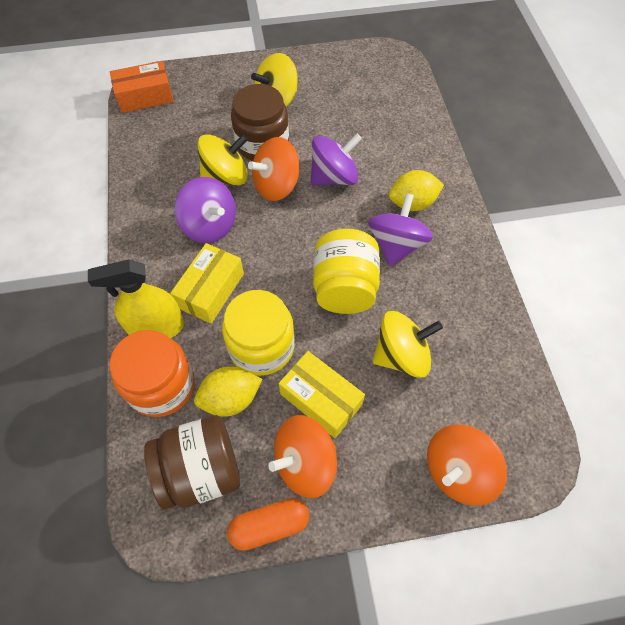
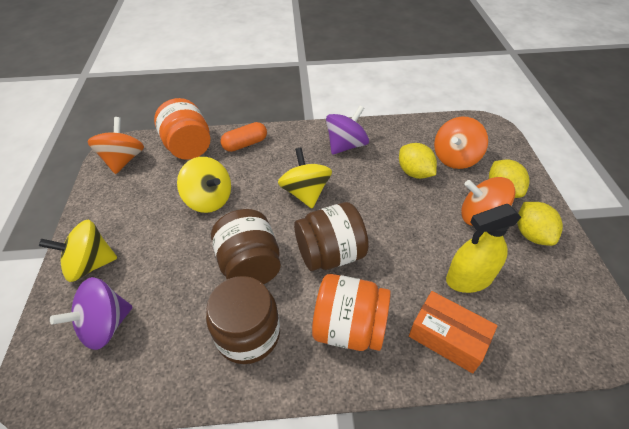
brown jar: 2 -> 3
orange jar: 1 -> 2
purple spinning top: 3 -> 2
yellow box: 2 -> 0
yellow jar: 2 -> 0
yellow lemon: 2 -> 3

